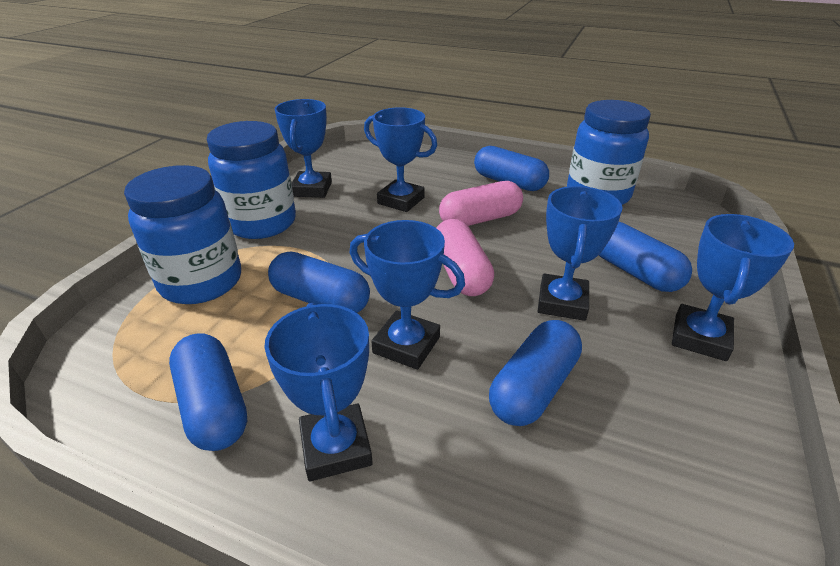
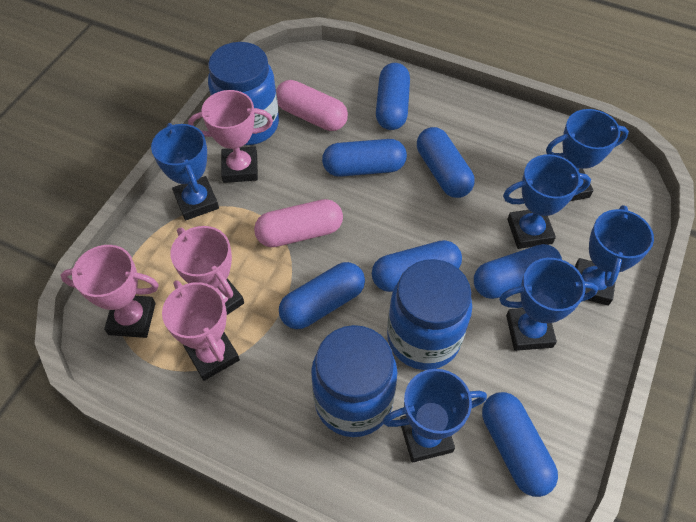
blue capsule: 5 -> 7
pink trophy: 0 -> 4

